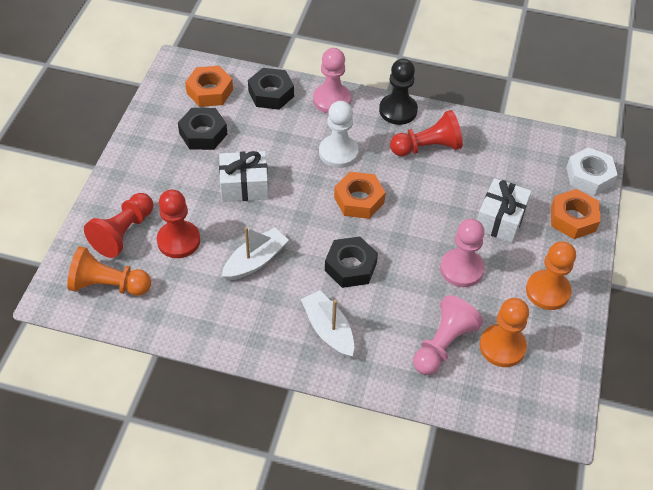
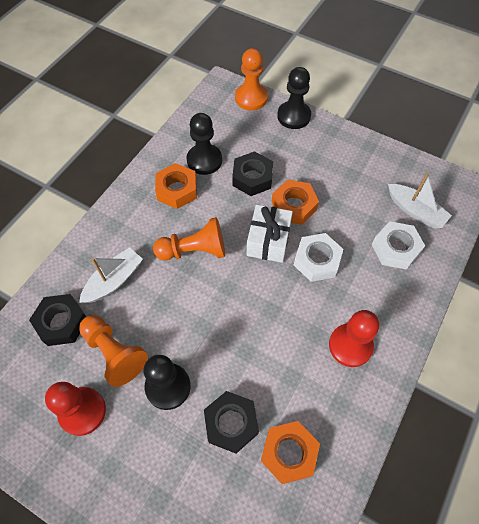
black pawn: 1 -> 3
pink pawn: 3 -> 0
red pawn: 3 -> 2
white gift: 2 -> 1
white nut: 1 -> 2
white pawn: 1 -> 0

